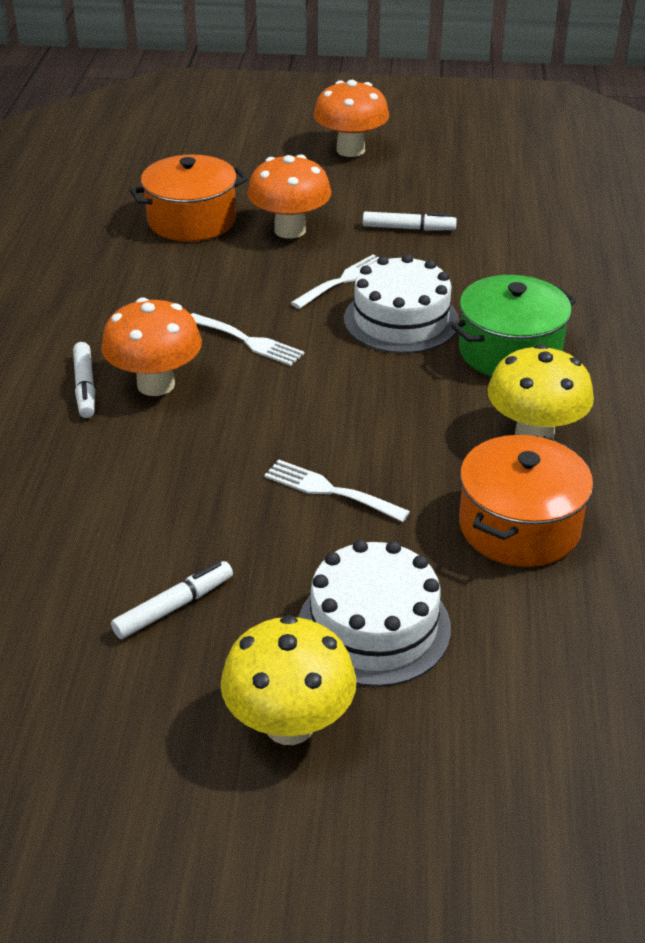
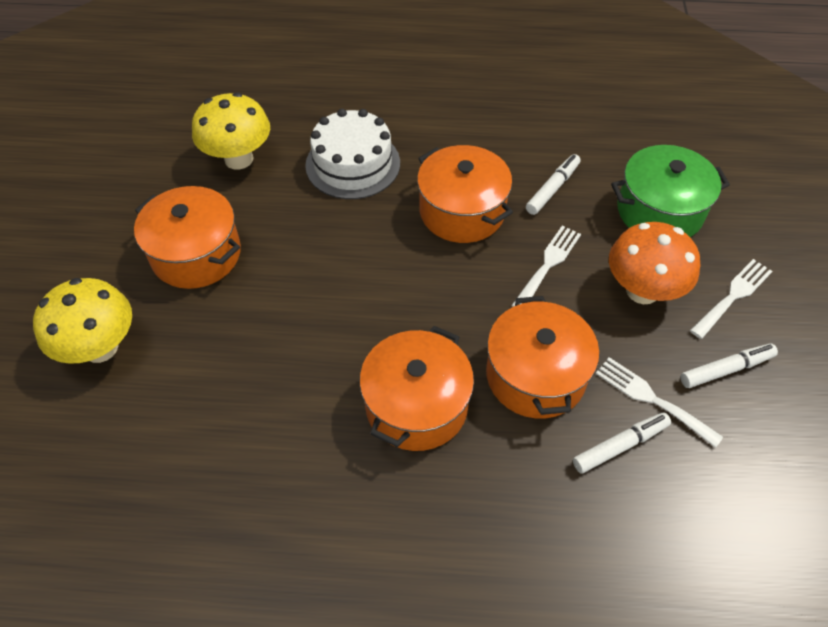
orange mushroom: 3 -> 1
orange pot: 2 -> 4
white cake: 2 -> 1

